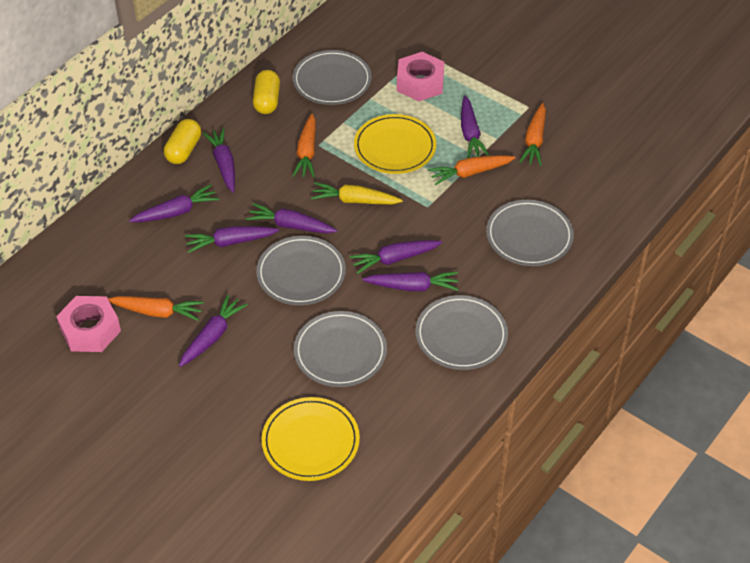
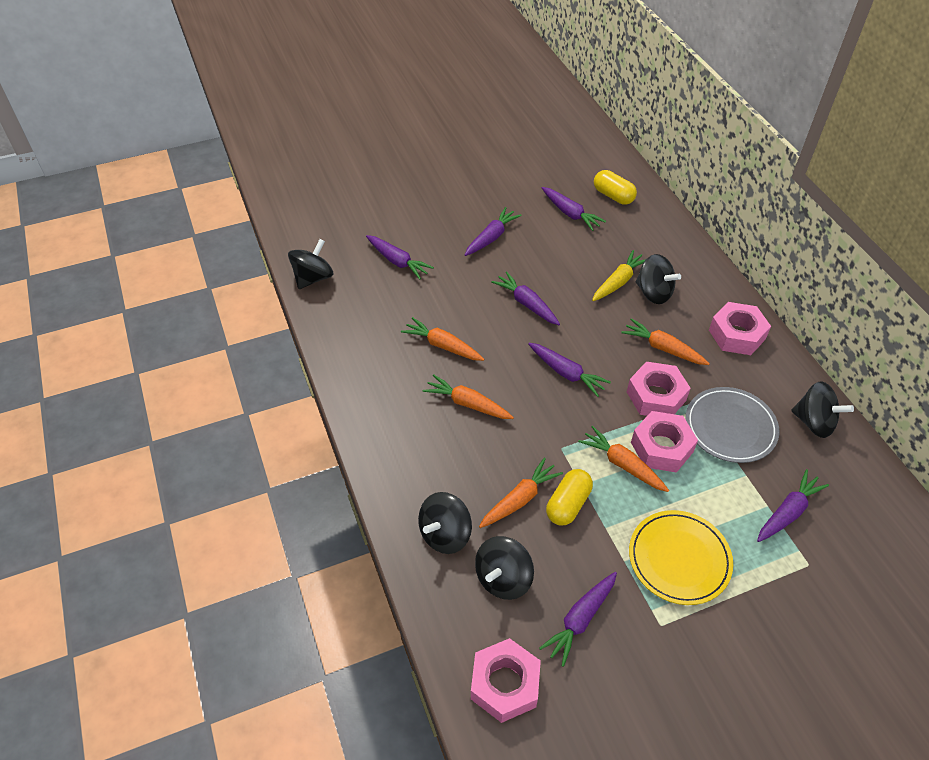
black spinning top: 0 -> 5
grey plate: 5 -> 1
orange carrot: 4 -> 5
pink nut: 2 -> 4
purple carrot: 8 -> 7
yellow plate: 2 -> 1

